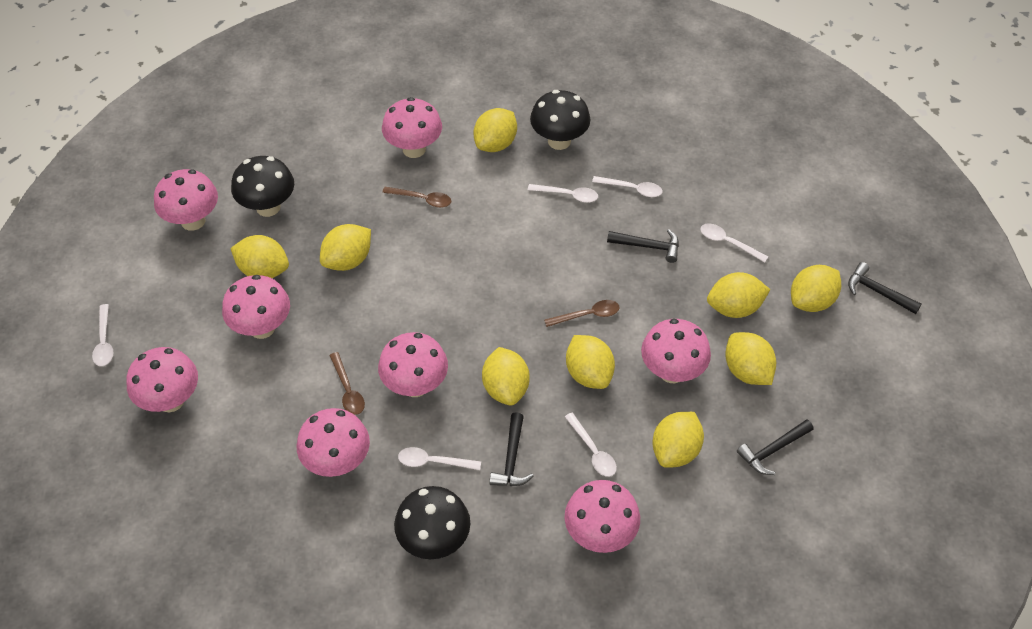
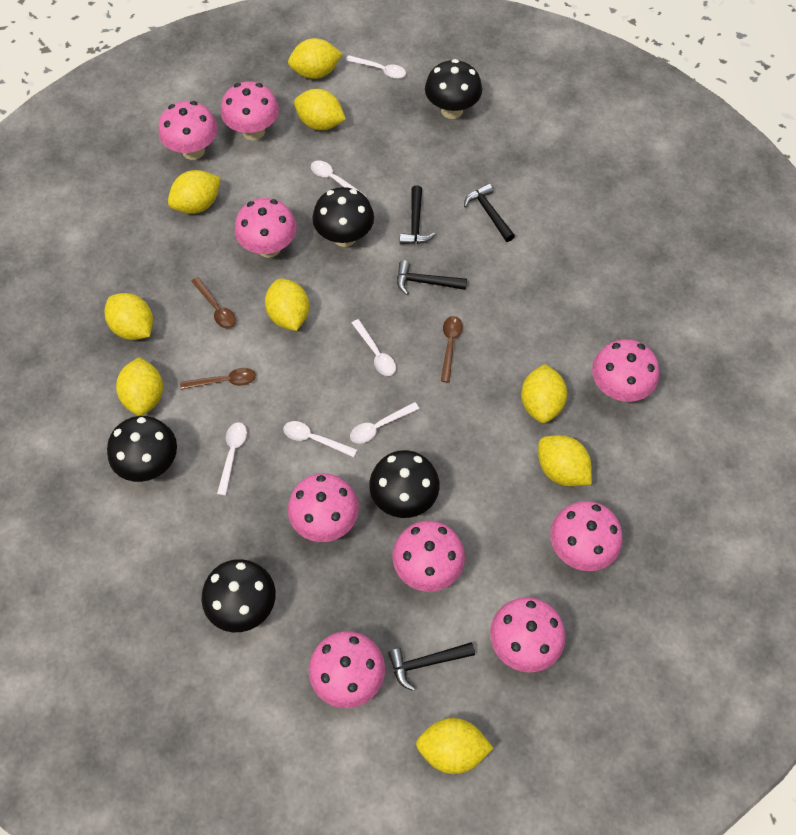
black mushroom: 3 -> 5
pink mushroom: 8 -> 9

